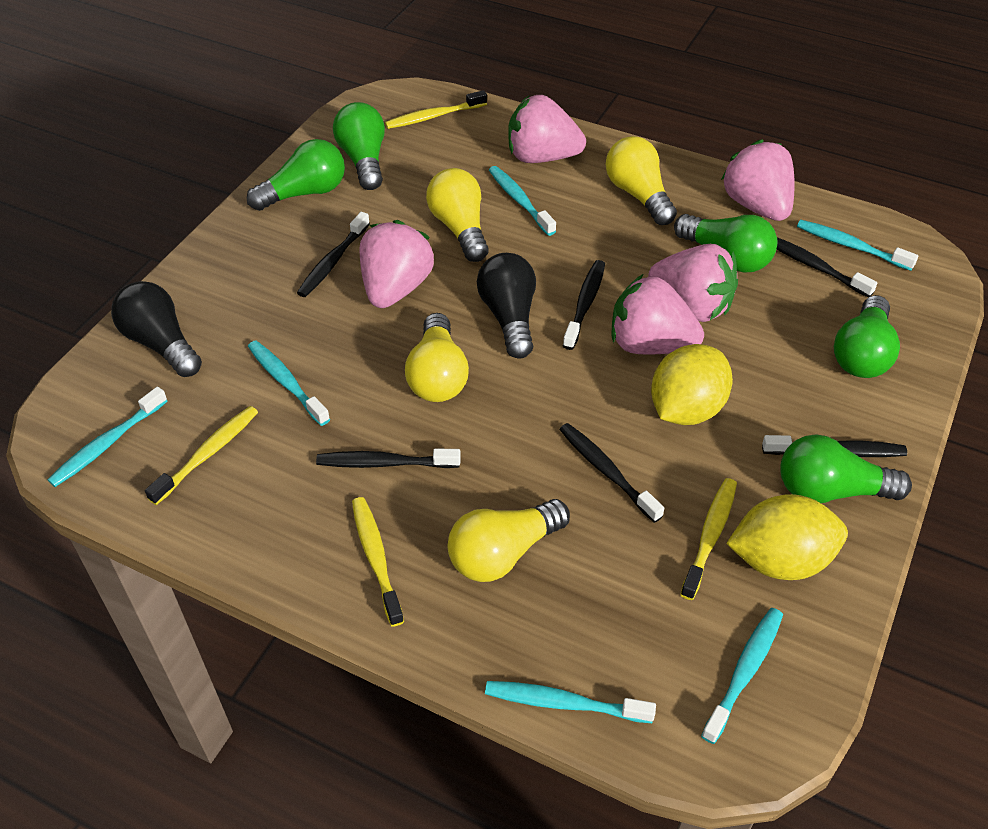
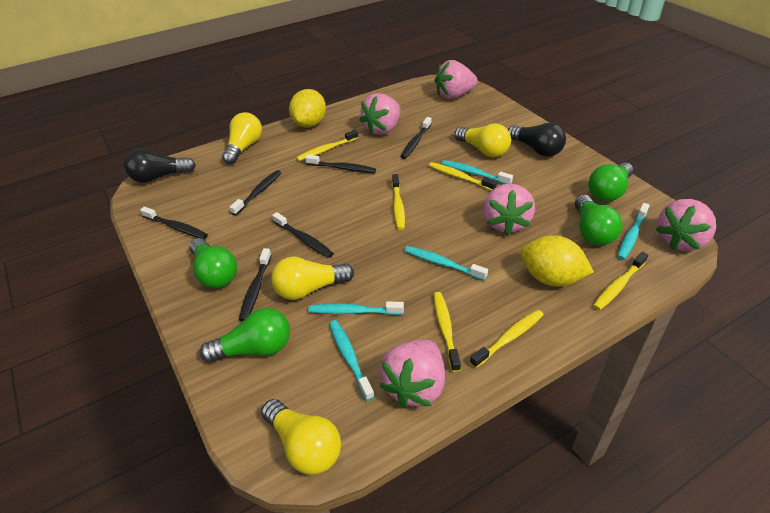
green light bulb: 5 -> 4
turquoise toothbrush: 6 -> 5
yellow toothbrush: 4 -> 6

